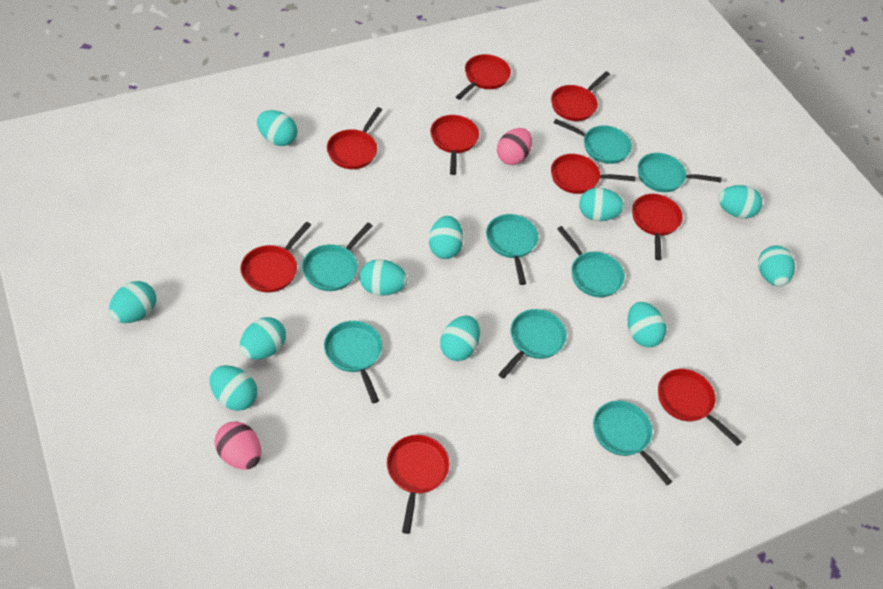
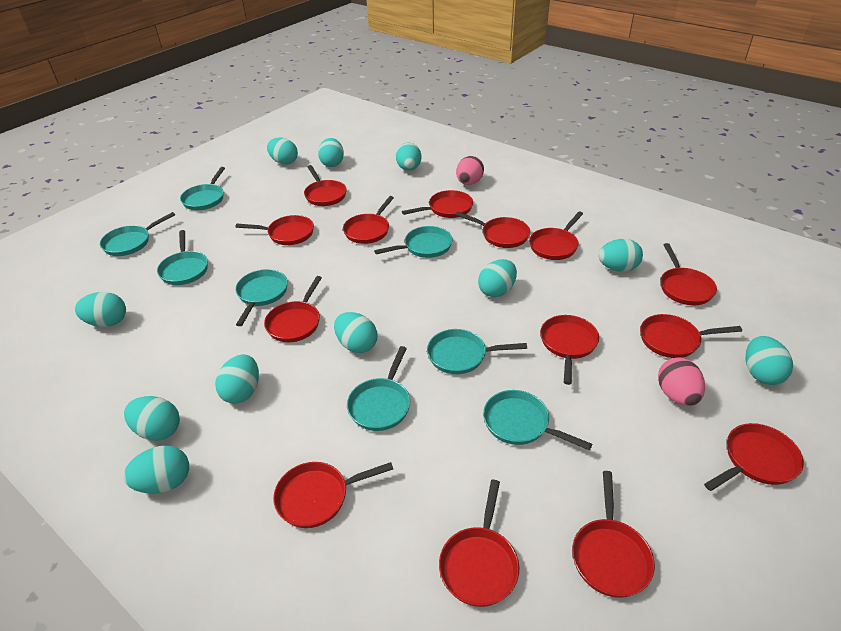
red pan: 9 -> 14

